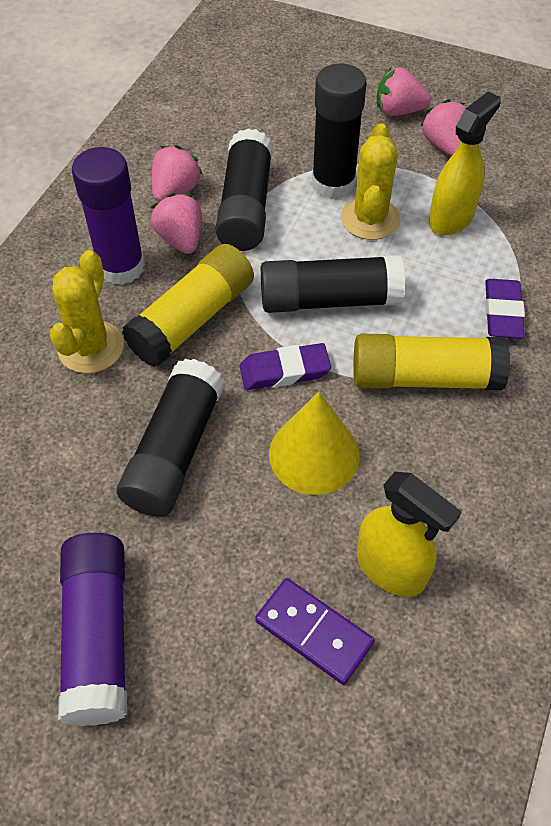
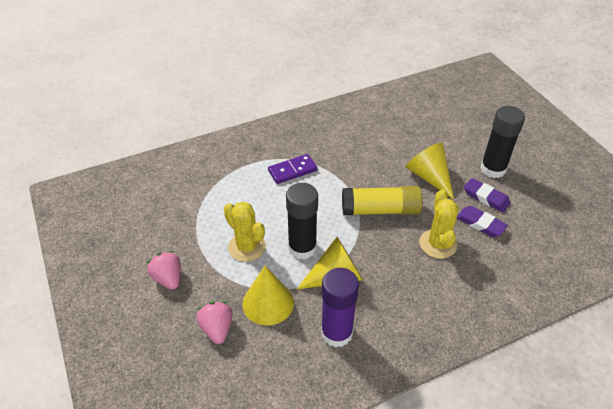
black glue stick: 4 -> 2
pink strawberry: 4 -> 2
purple glue stick: 2 -> 1
yellow cone: 1 -> 3
yellow glue stick: 2 -> 1
yellow spray bottle: 2 -> 0

